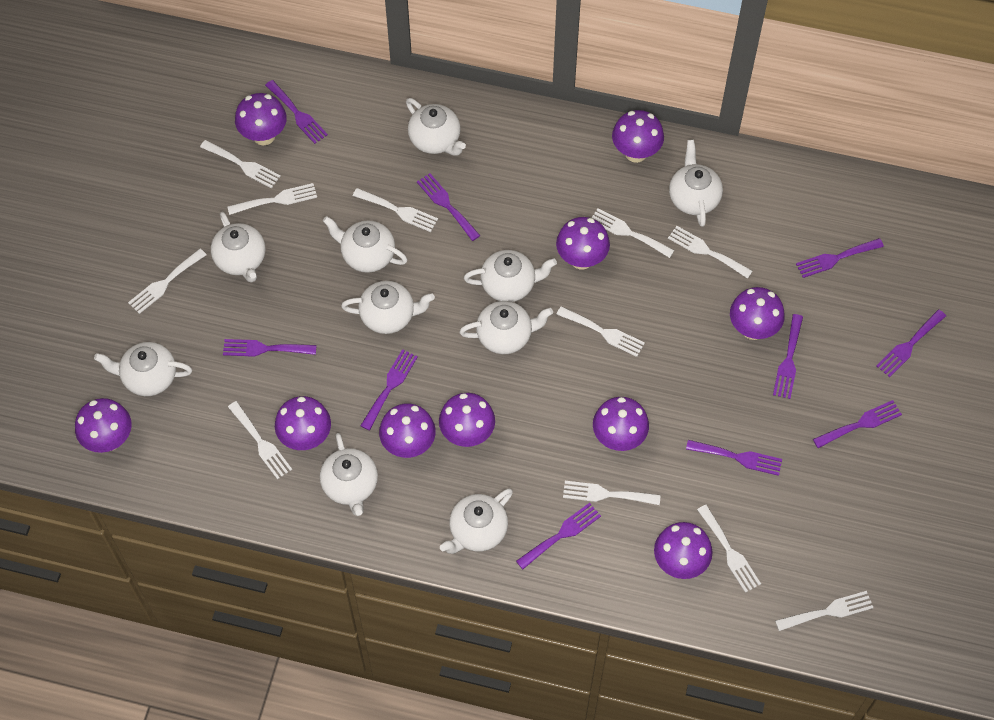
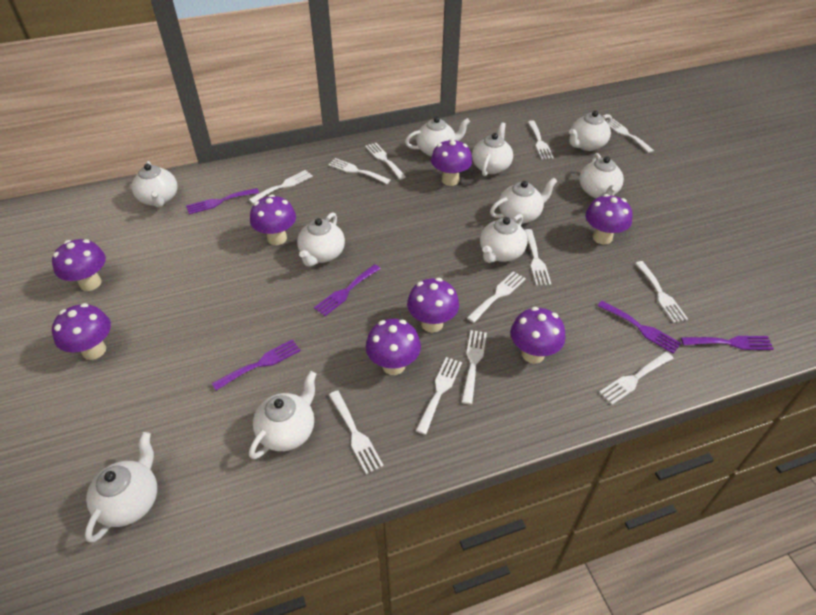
purple fork: 10 -> 5
purple mushroom: 10 -> 8
white fork: 11 -> 12

